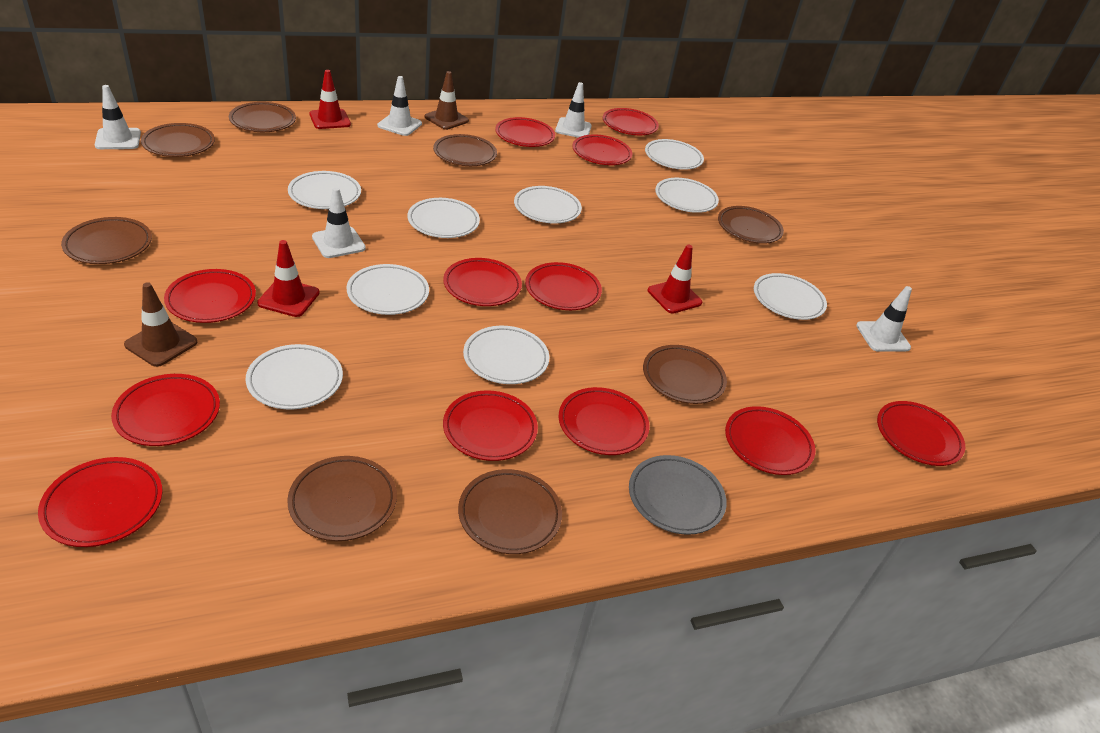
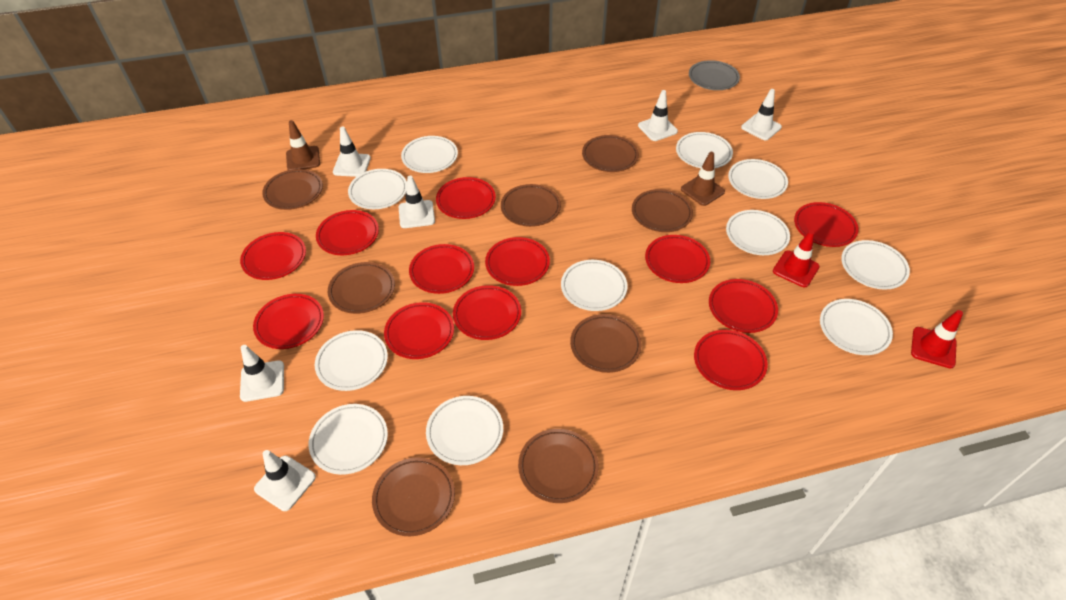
red traffic cone: 3 -> 2
white plate: 9 -> 11
white traffic cone: 5 -> 6

